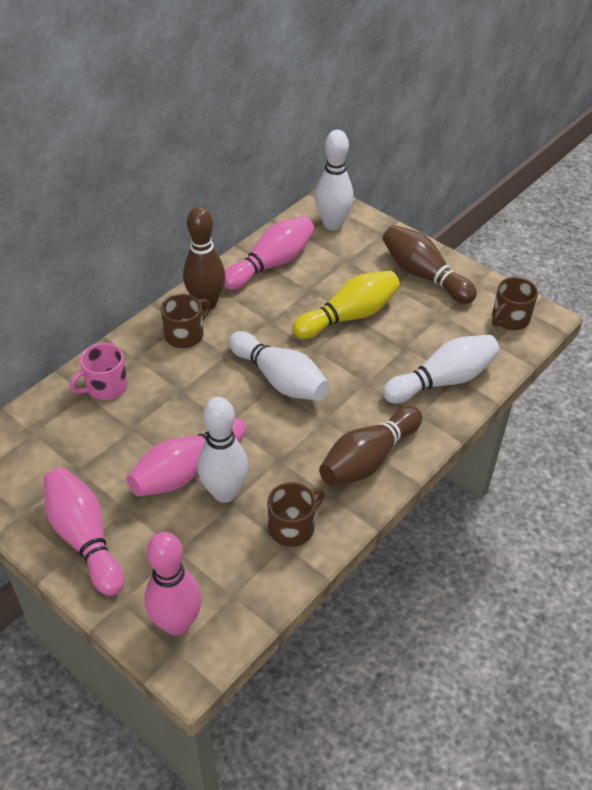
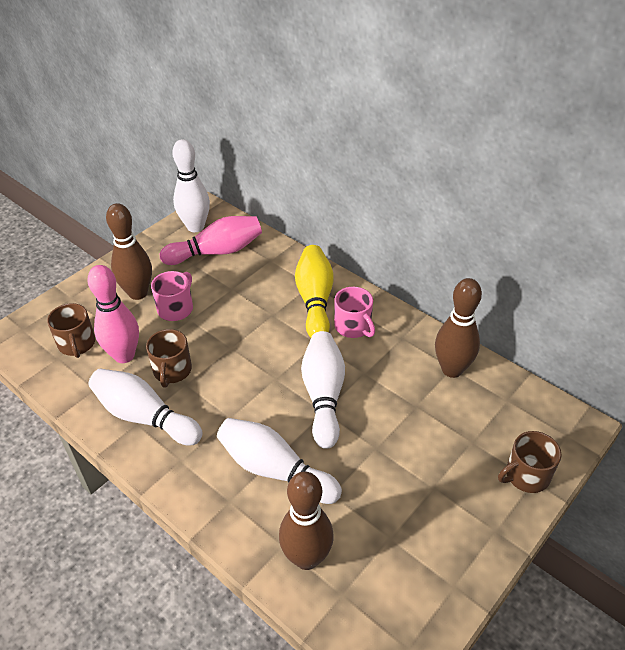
pink bowling pin: 4 -> 2
pink mug: 1 -> 2

